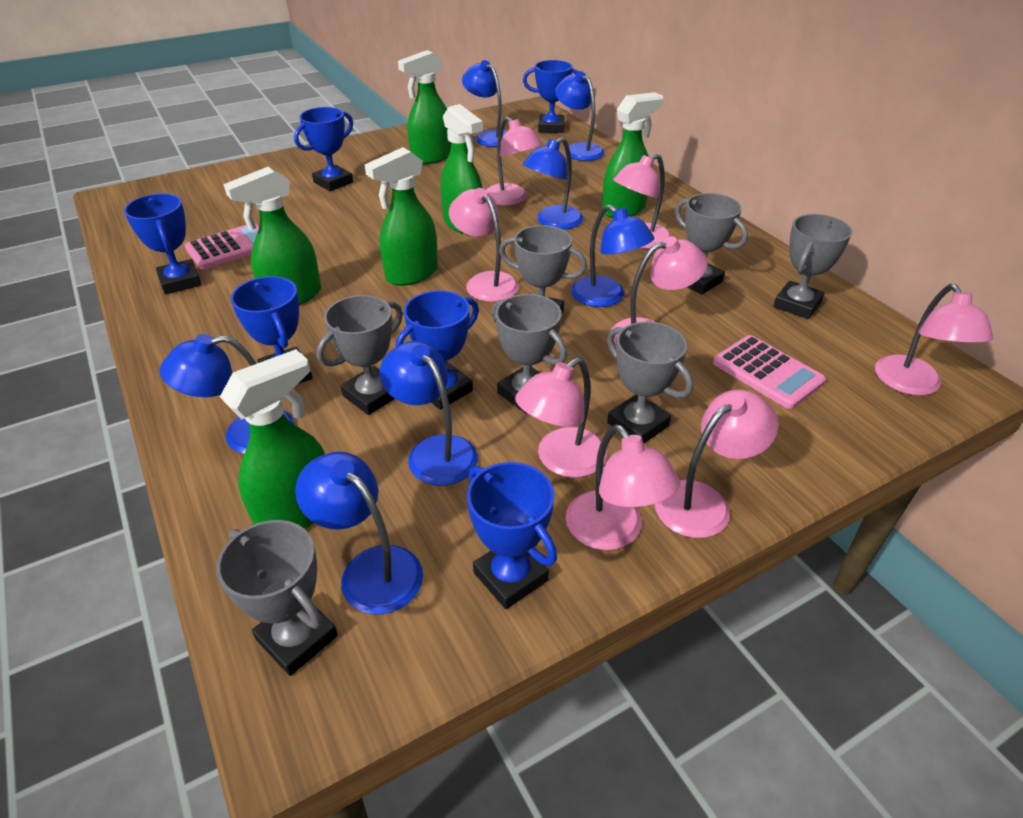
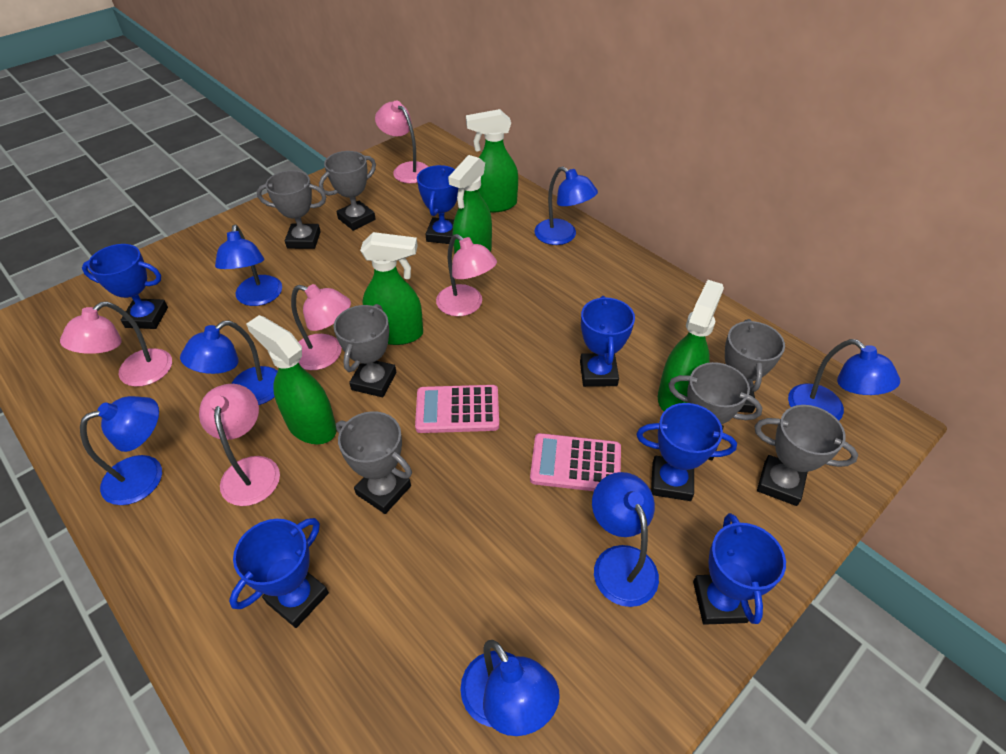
green spray bottle: 6 -> 5
pink lamp: 8 -> 5

